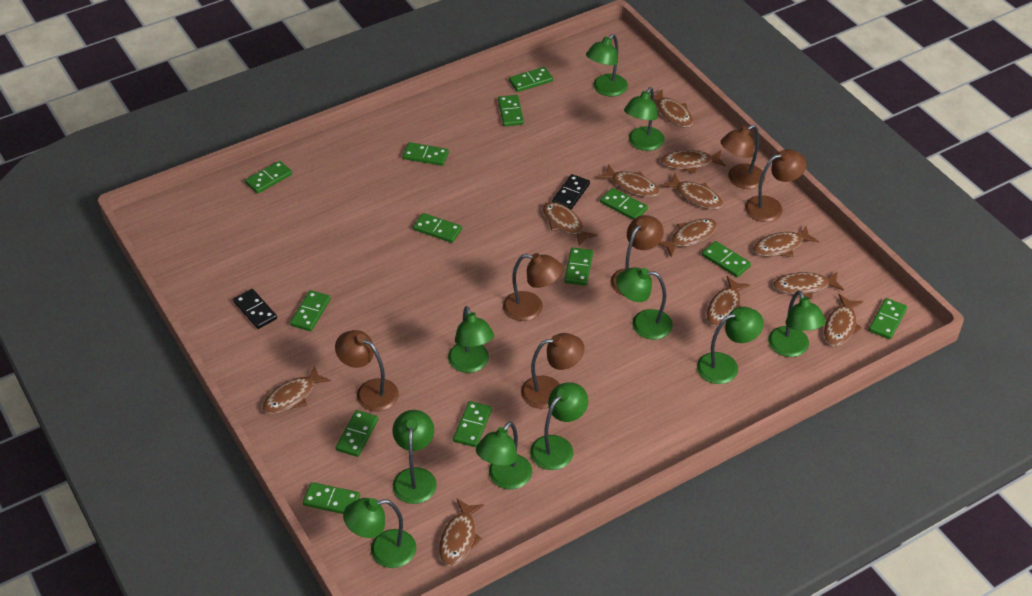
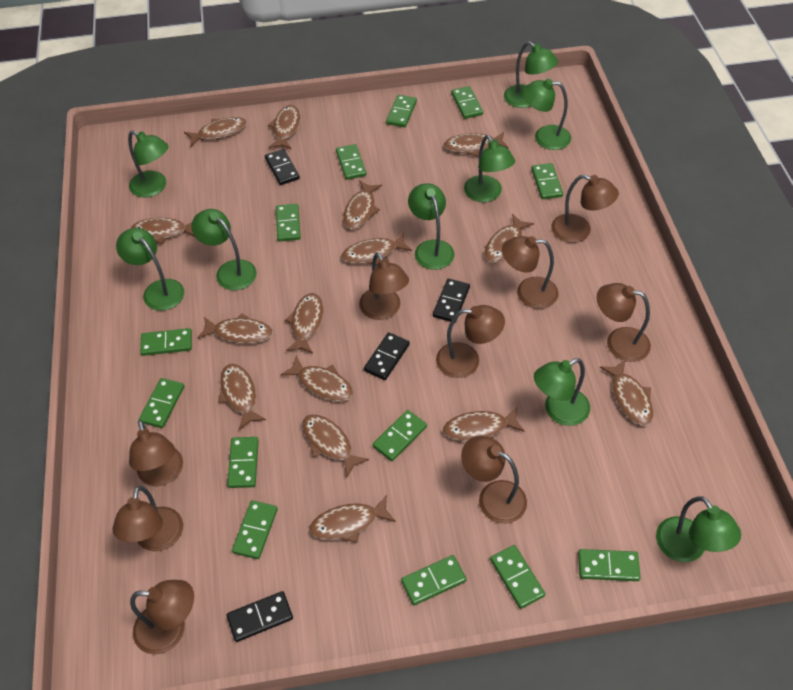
black domino: 2 -> 4
brown fish: 12 -> 15
brown lamp: 6 -> 9
green lamp: 10 -> 9

